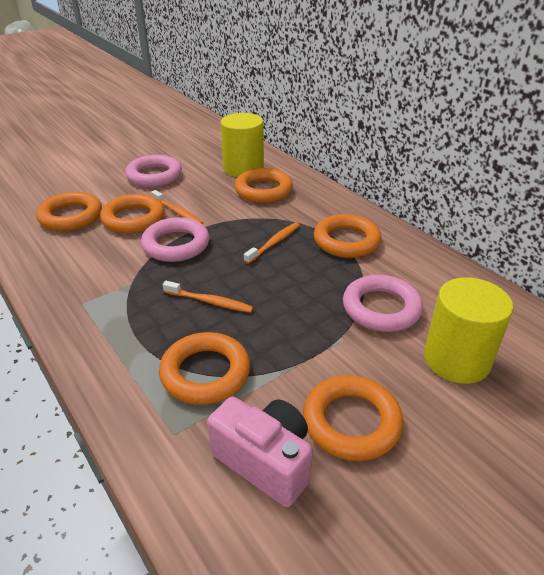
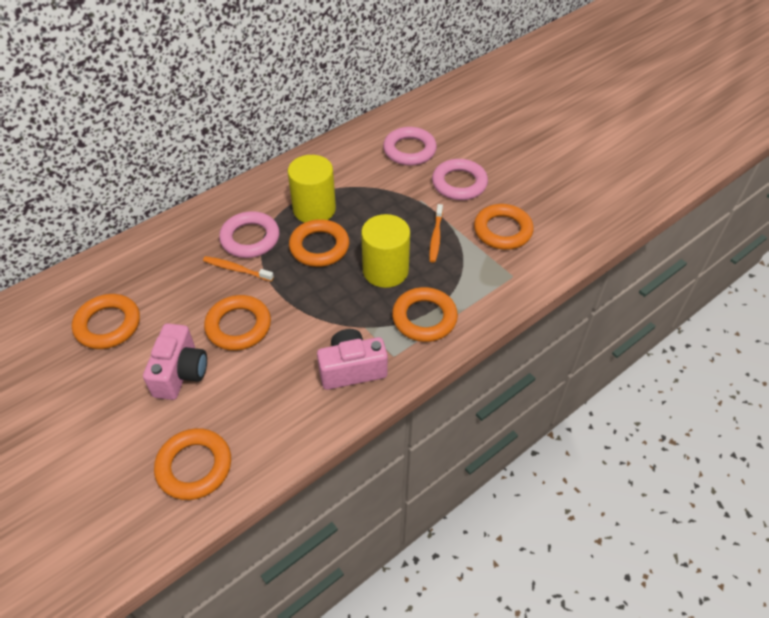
orange toothbrush: 3 -> 2
pink camera: 1 -> 2

